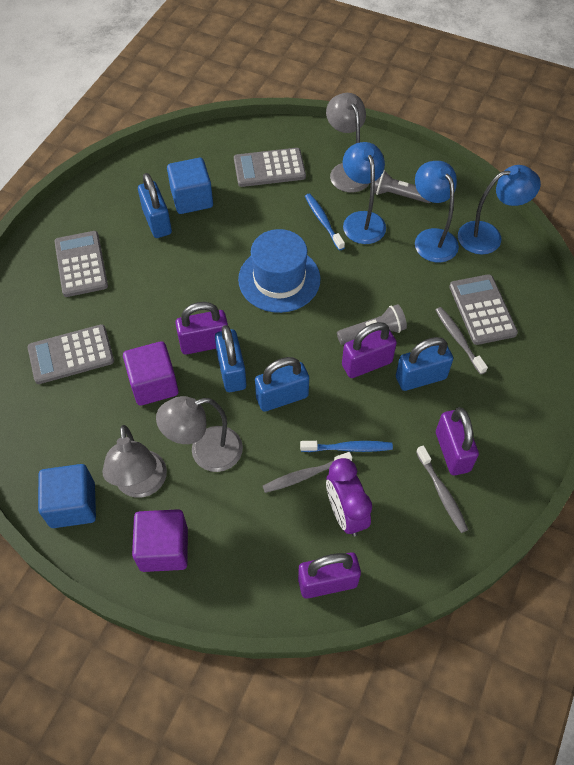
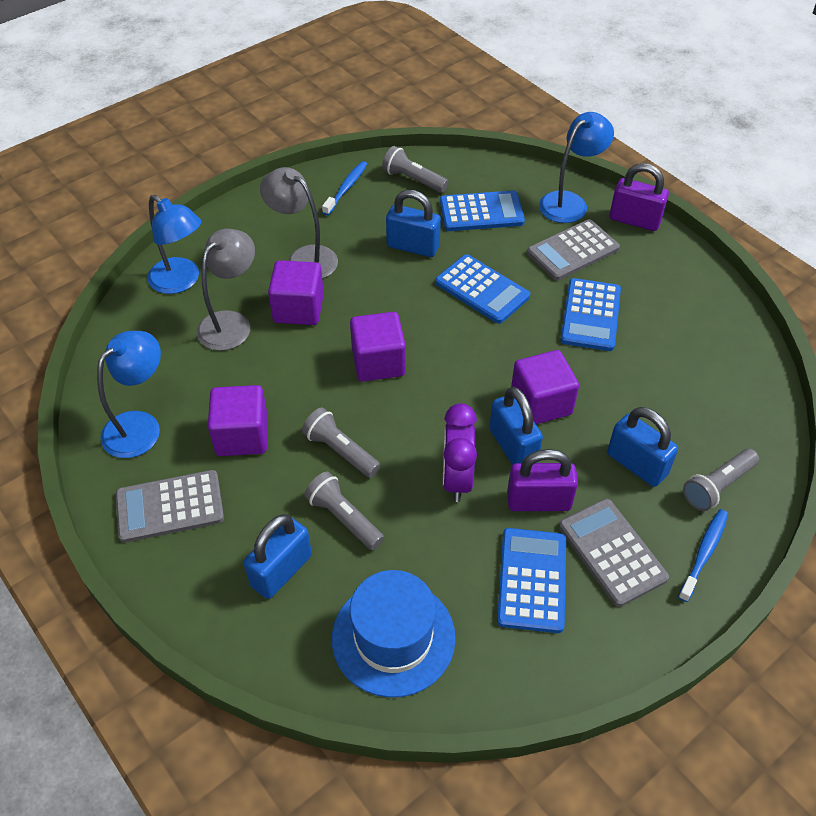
blue calculator: 0 -> 4
blue cube: 2 -> 0
grey calculator: 4 -> 3
grey flashlight: 2 -> 4
grey lamp: 3 -> 2
grey toothbrush: 3 -> 0
purple cube: 2 -> 4
purple padlock: 4 -> 2

